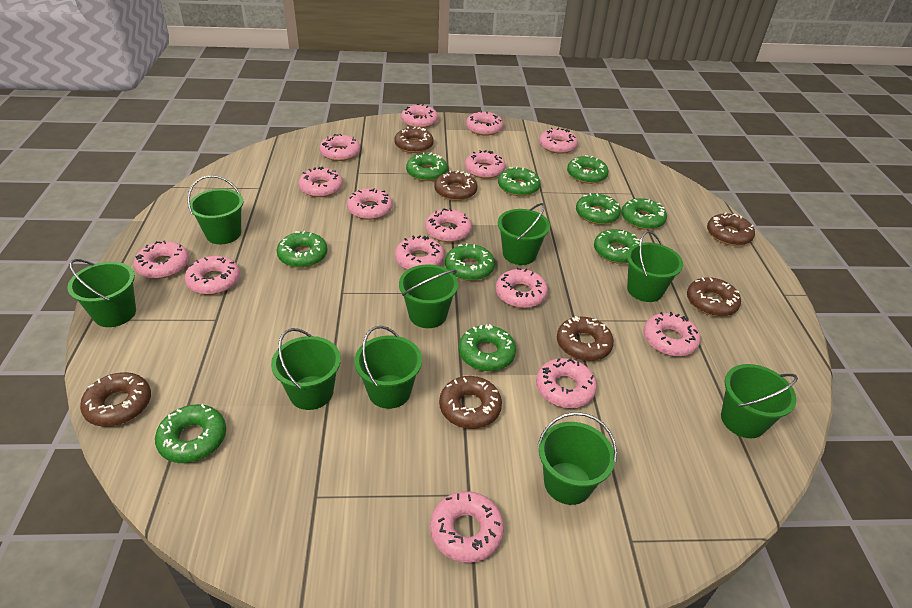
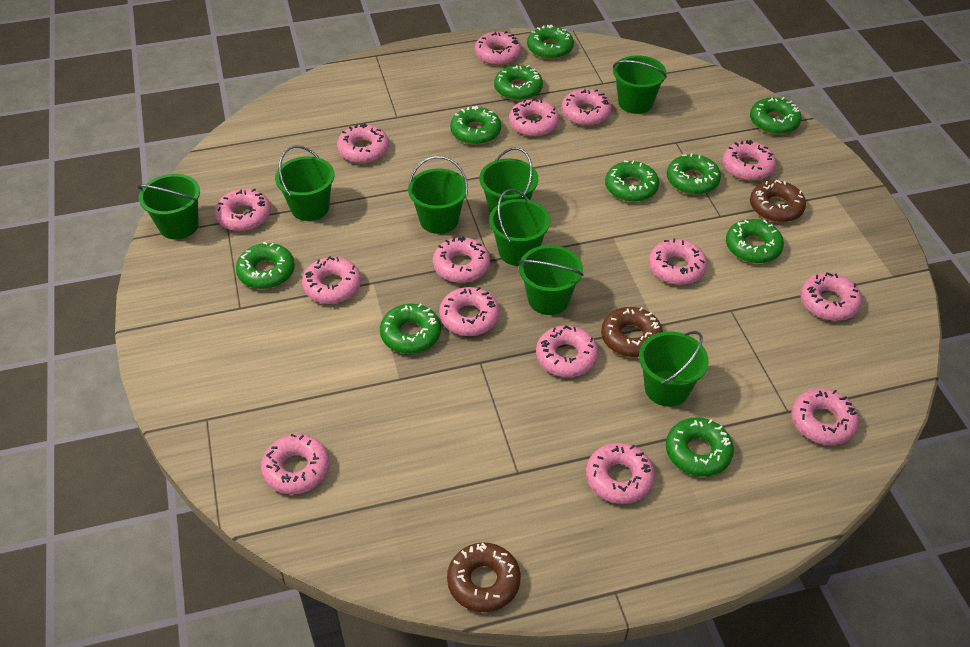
brown donut: 7 -> 3
green bucket: 9 -> 8

